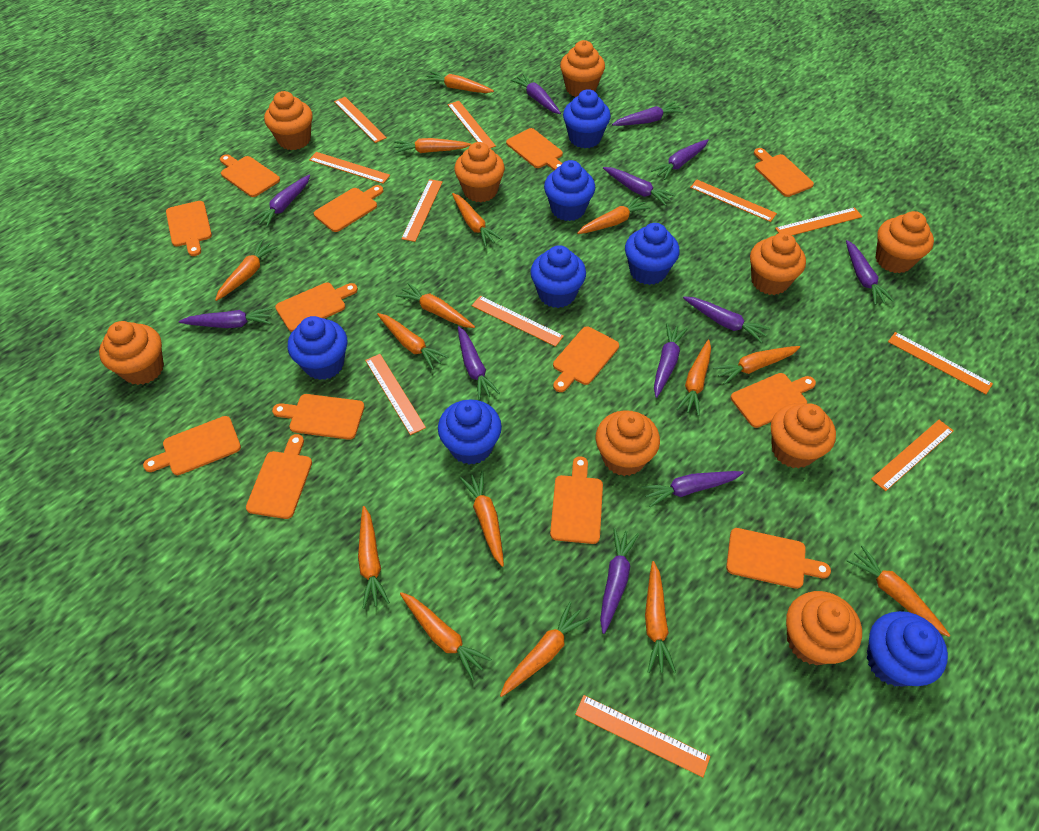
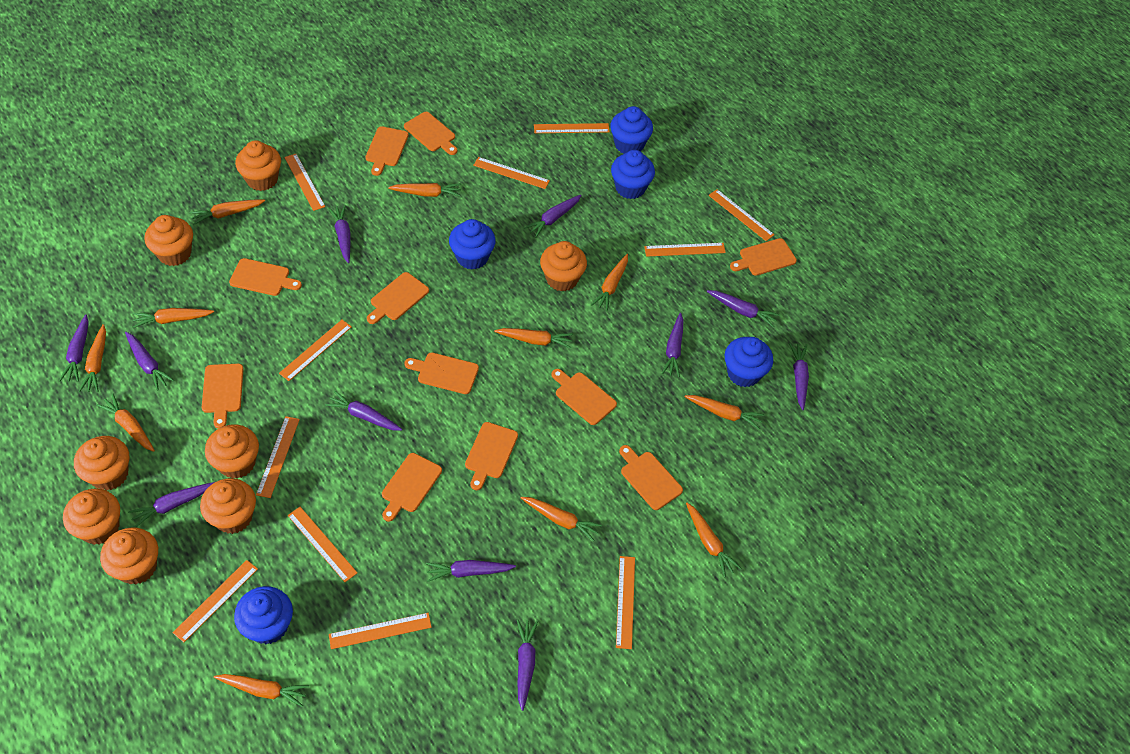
blue cupcake: 7 -> 5
orange carrot: 15 -> 11
orange cupcake: 9 -> 8
orange cutting board: 13 -> 11
purple carrot: 12 -> 11

